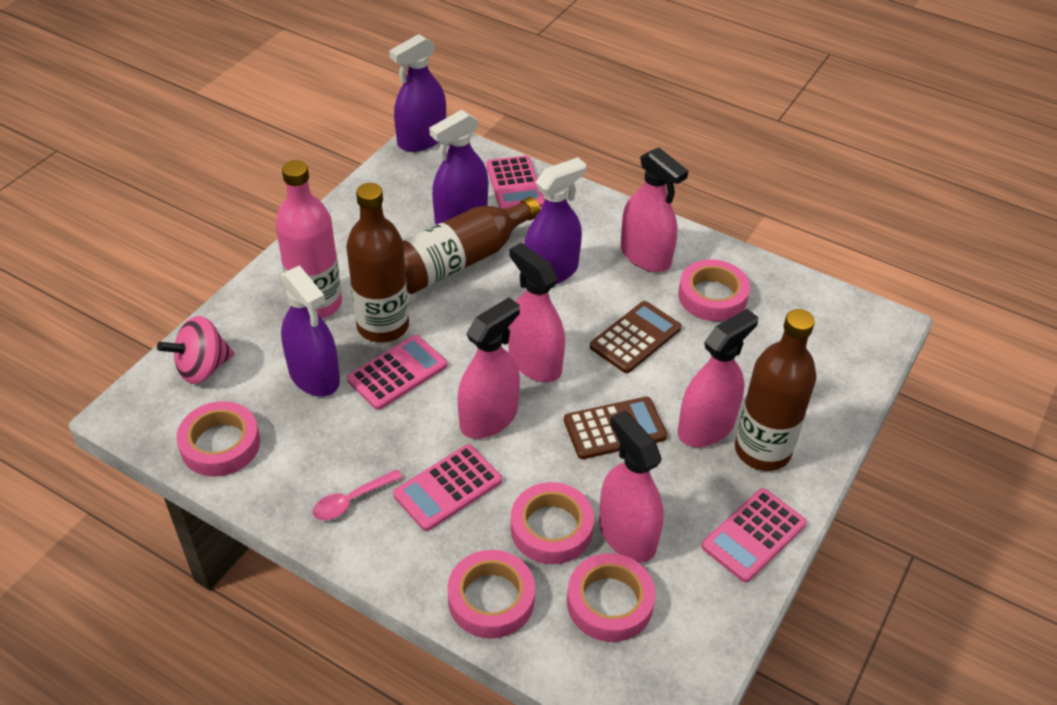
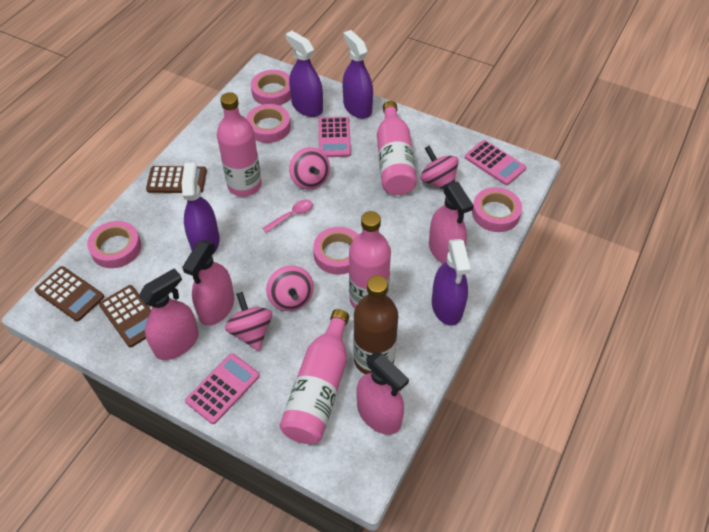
brown bottle: 3 -> 1
brown calculator: 2 -> 3
pink bottle: 1 -> 4
pink calculator: 4 -> 3
pink spinning top: 1 -> 4
pink spray bottle: 5 -> 4

